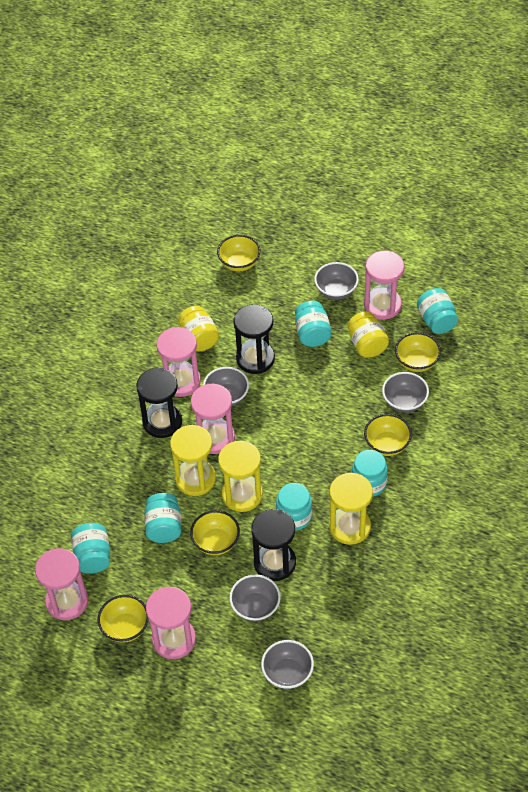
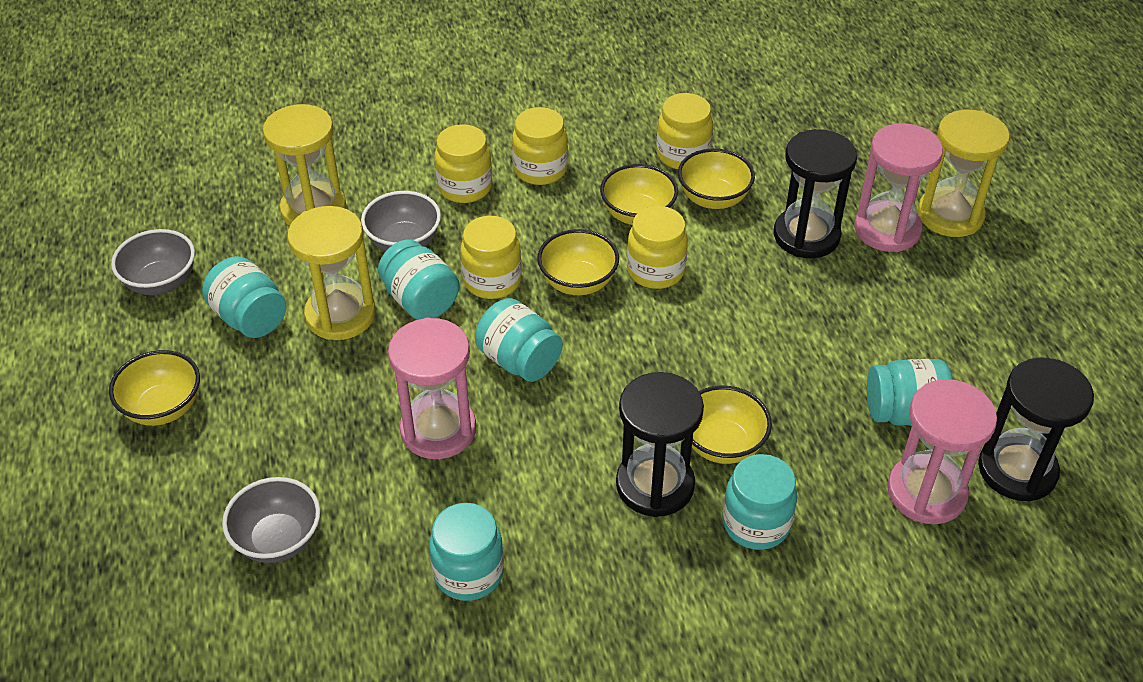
grey bowl: 5 -> 3
pink hourglass: 5 -> 3
yellow jar: 2 -> 5

